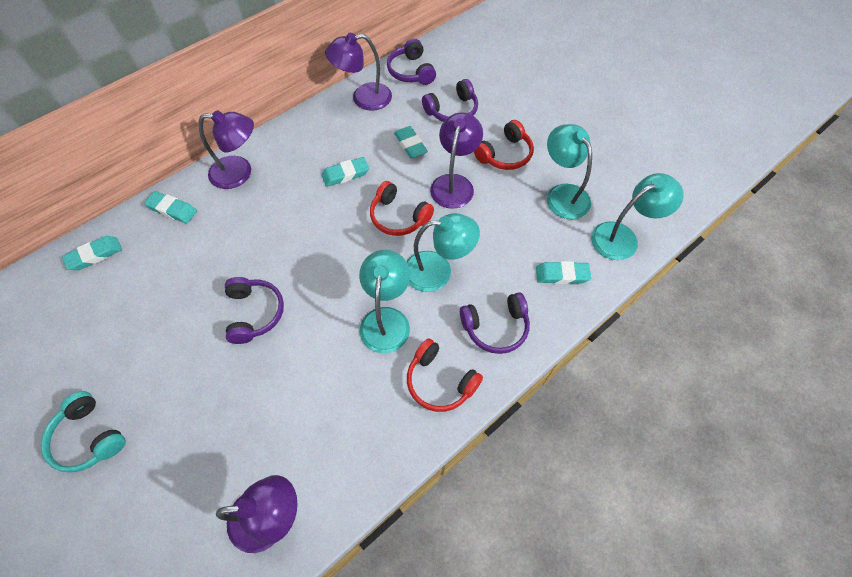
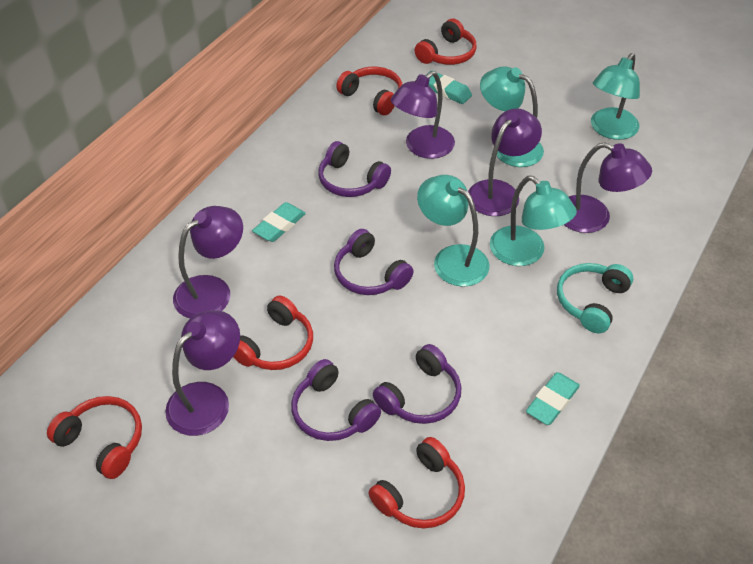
purple lamp: 4 -> 5
red headphones: 3 -> 5
turquoise eraser: 5 -> 3

